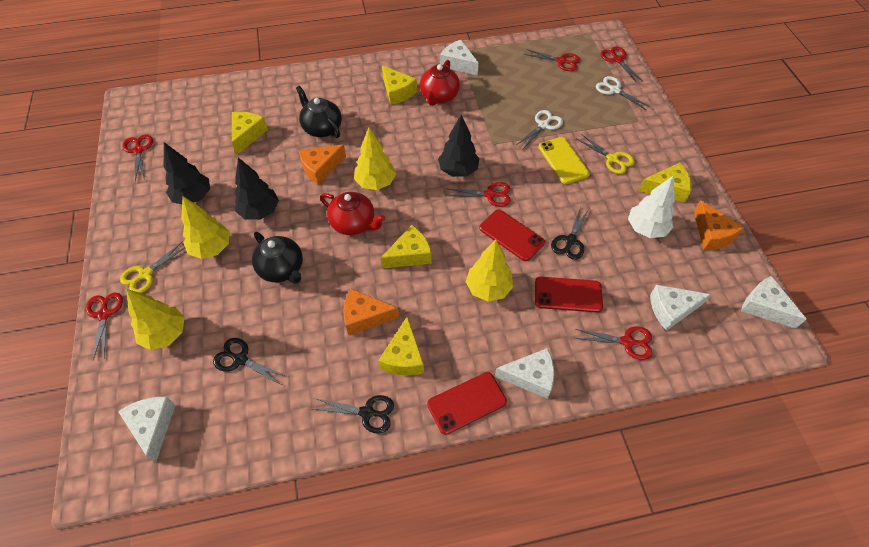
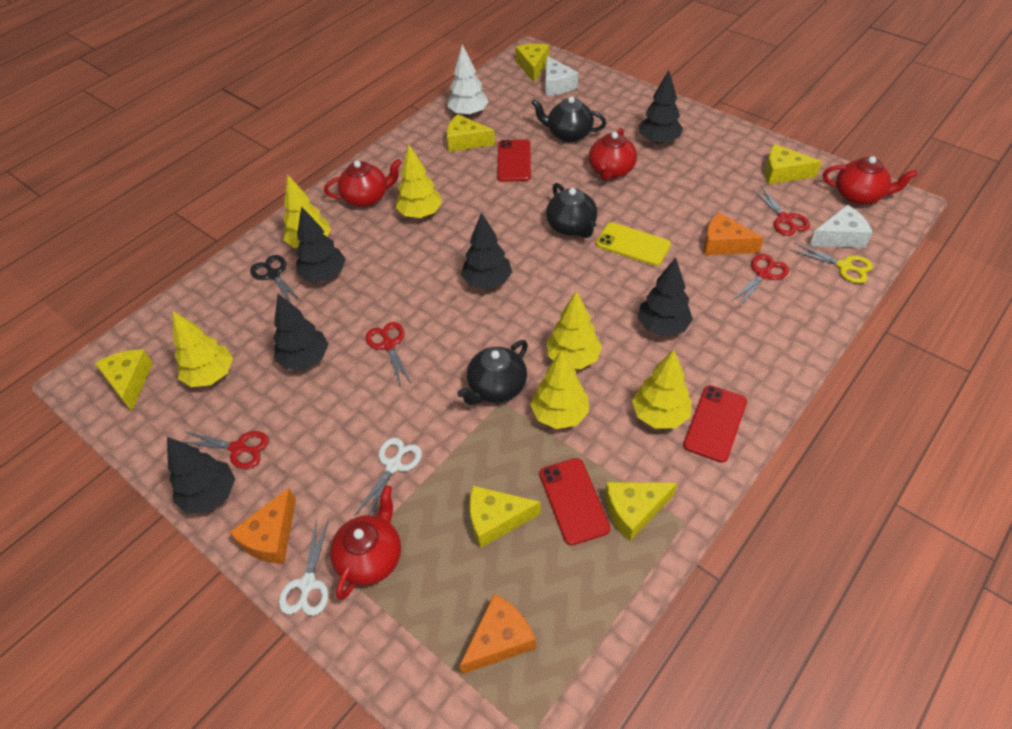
black scissors: 3 -> 1
black teapot: 2 -> 3
black tree: 3 -> 6
red scissors: 6 -> 4
red teapot: 2 -> 4
white cheese: 5 -> 2
yellow cheese: 5 -> 6
yellow scissors: 2 -> 1
yellow tree: 4 -> 6

